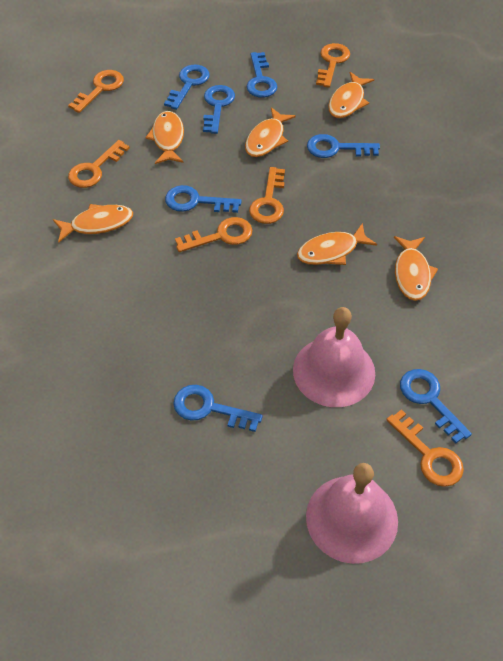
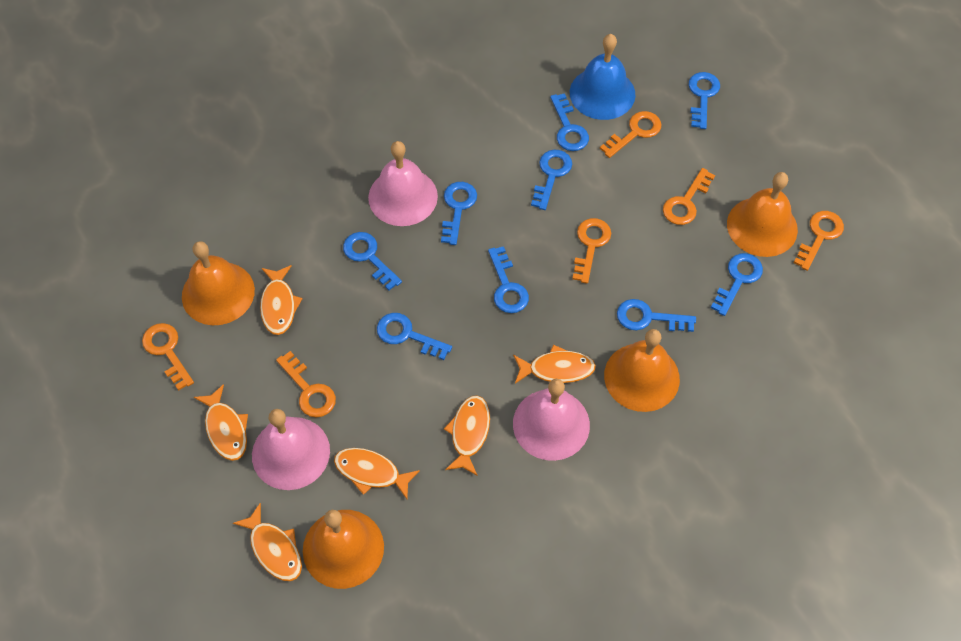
blue bell: 0 -> 1
blue key: 7 -> 9
orange bell: 0 -> 4
pink bell: 2 -> 3

